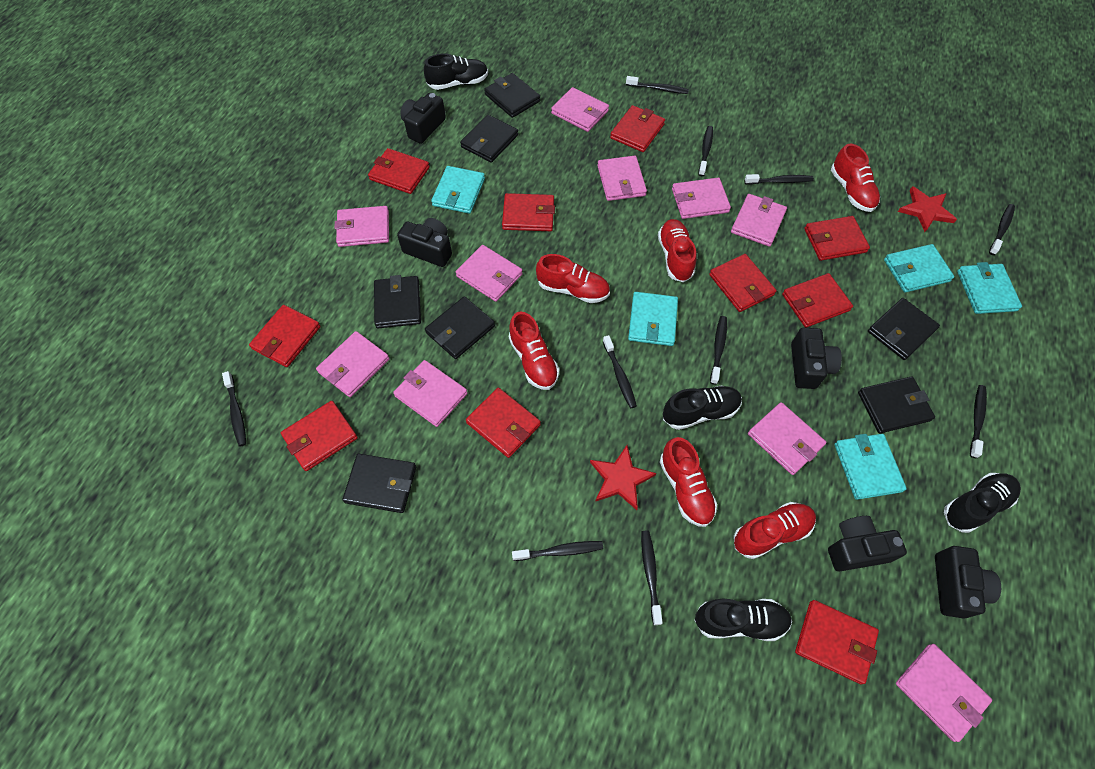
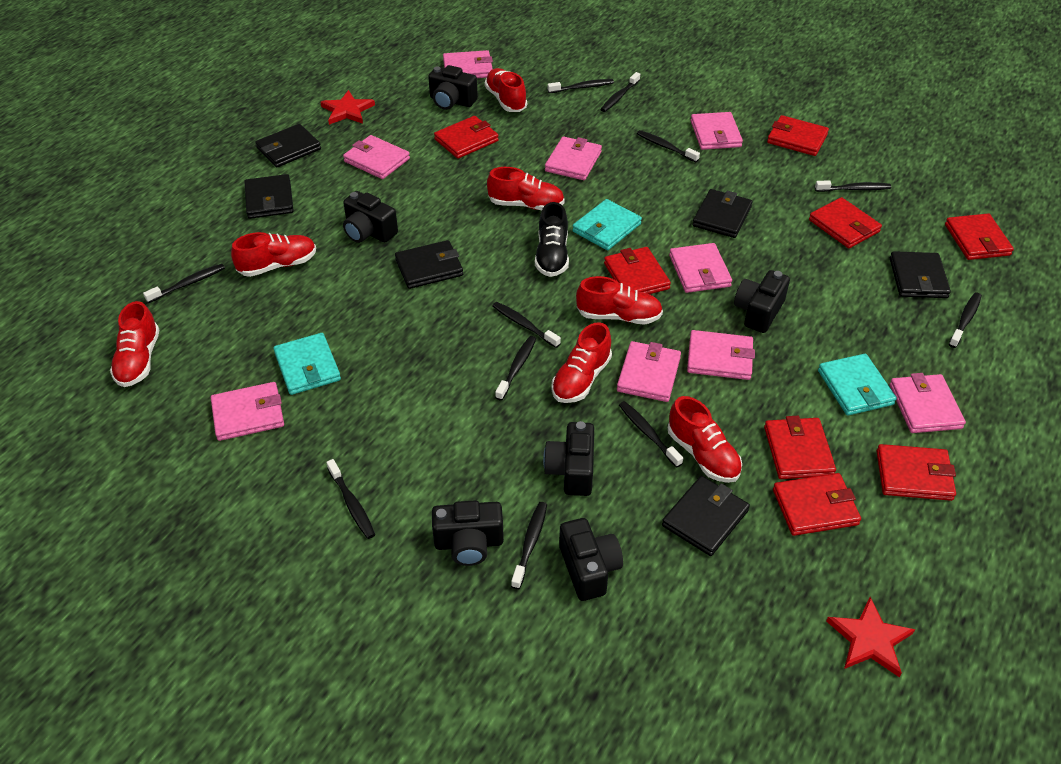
black camera: 5 -> 6
black shoe: 4 -> 1
black toothbrush: 10 -> 11
black wallet: 7 -> 6
pink wallet: 10 -> 9
red shoe: 6 -> 7
red wallet: 10 -> 8
turquoise wallet: 5 -> 3

